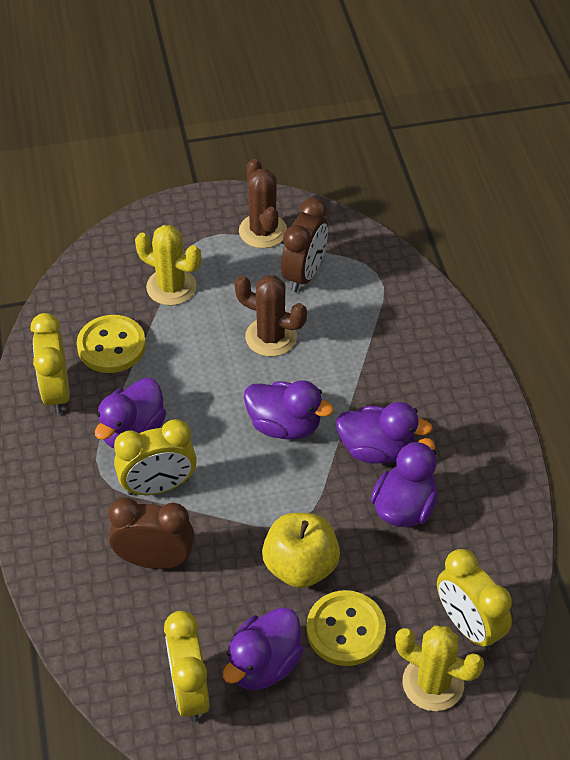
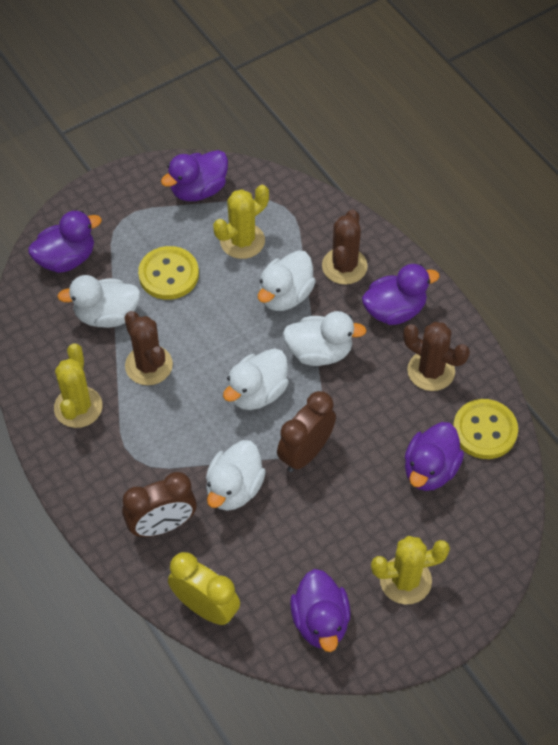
brown cactus: 2 -> 3
white duck: 0 -> 5
yellow apple: 1 -> 0
yellow cactus: 2 -> 3
yellow clock: 4 -> 1

